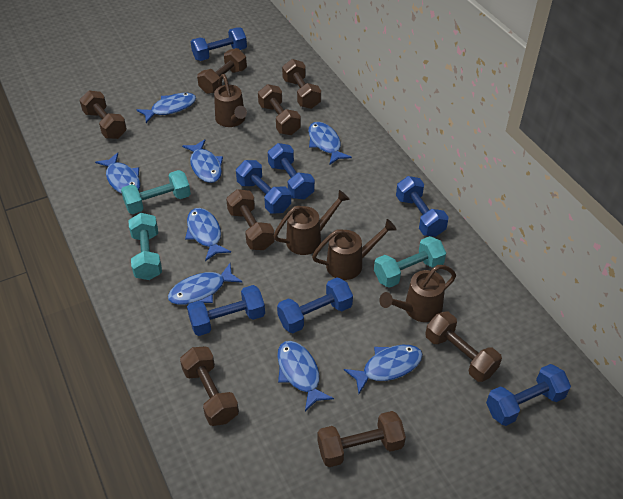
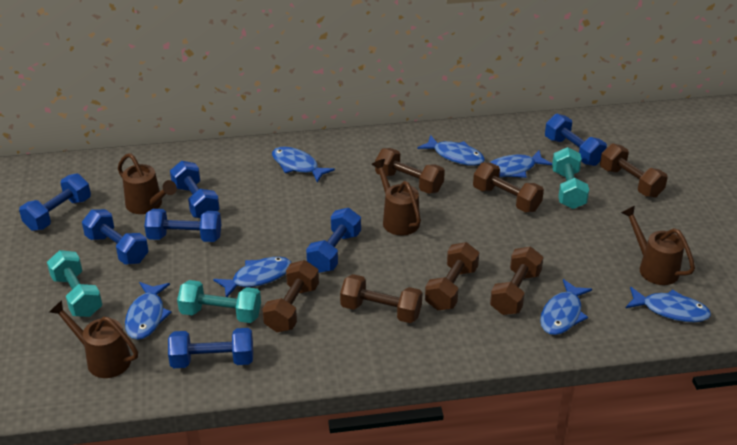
blue fish: 8 -> 7
brown dumbbell: 8 -> 7

